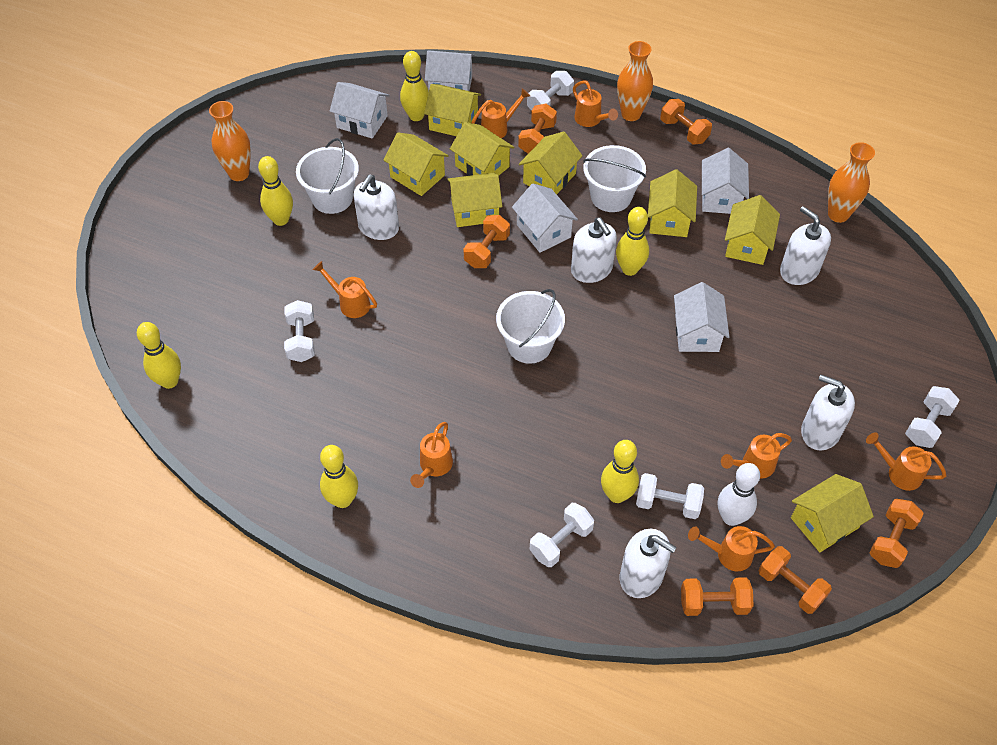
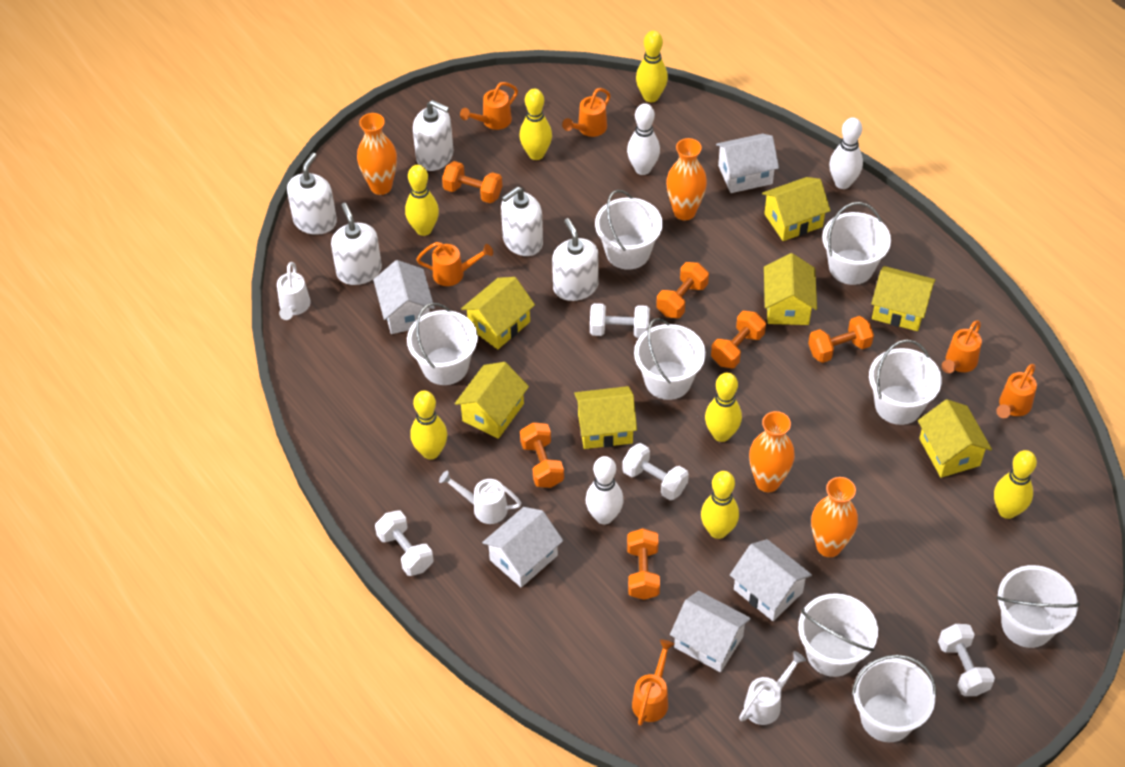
orange vase: 3 -> 4
orange watering can: 7 -> 6
white bowling pin: 1 -> 3
white bucket: 3 -> 8
white dumbbell: 5 -> 4
white watering can: 0 -> 3
yellow bowling pin: 6 -> 7
yellow house: 8 -> 7

